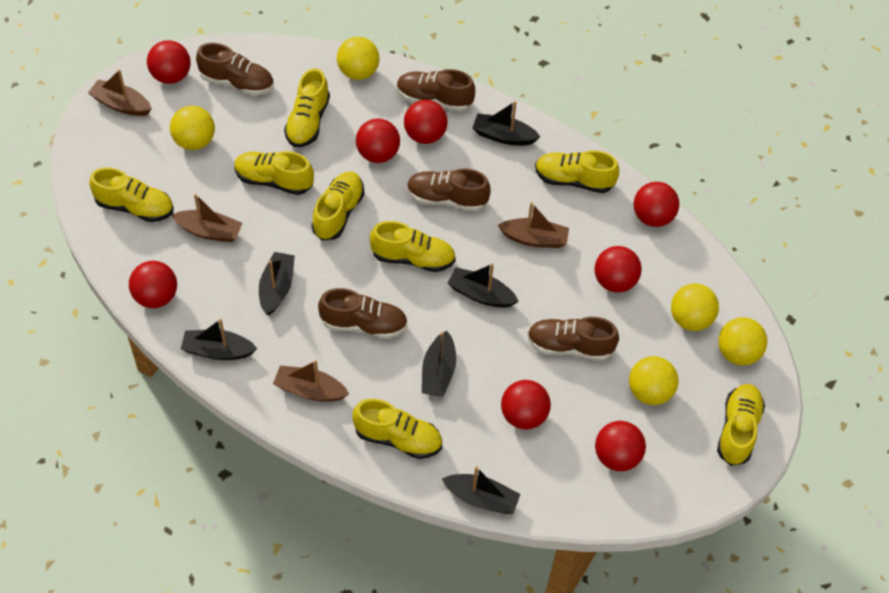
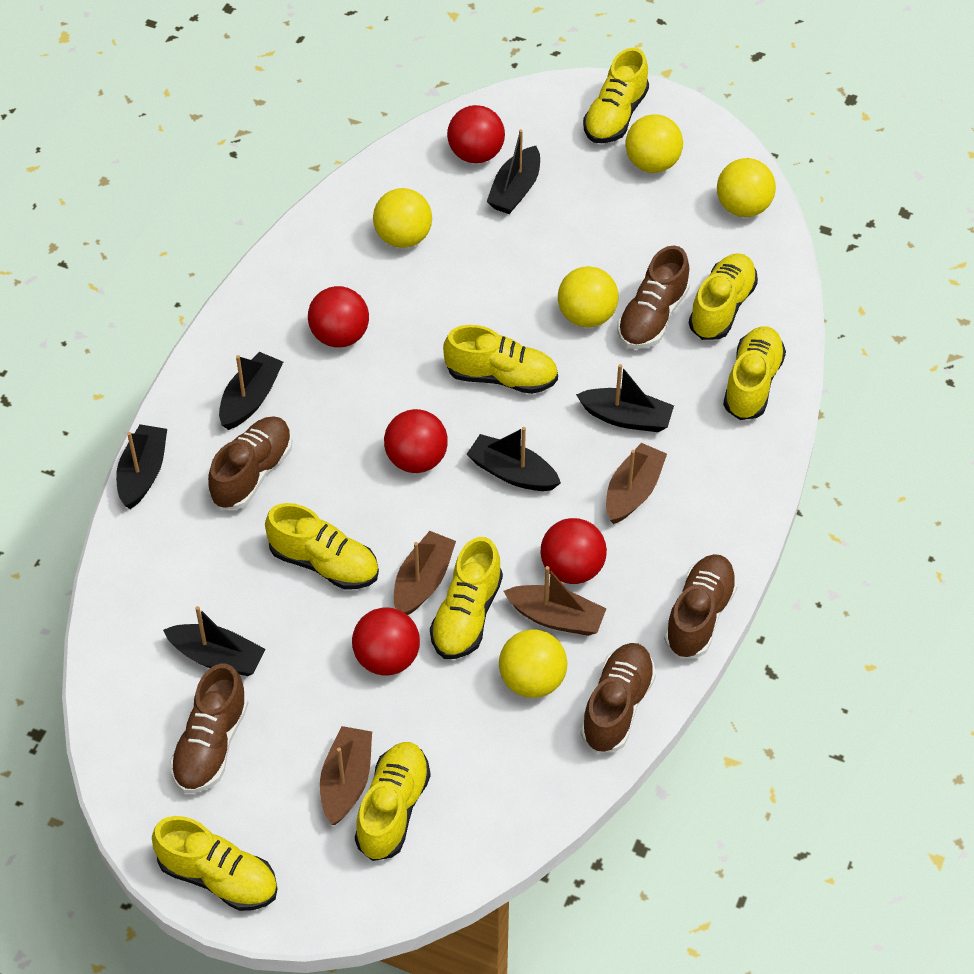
red ball: 8 -> 5

